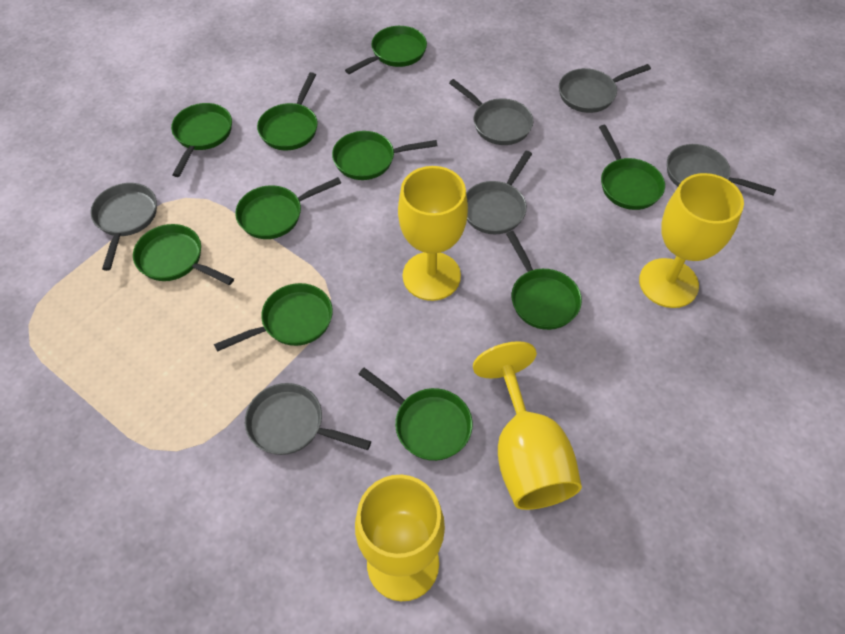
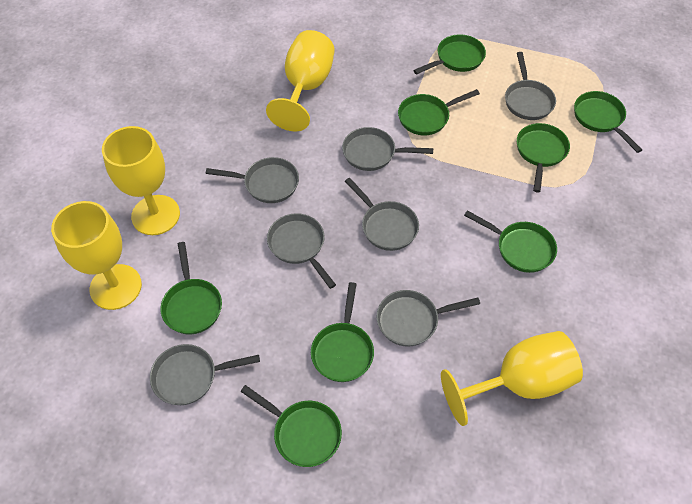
green pan: 10 -> 8
grey pan: 6 -> 7

